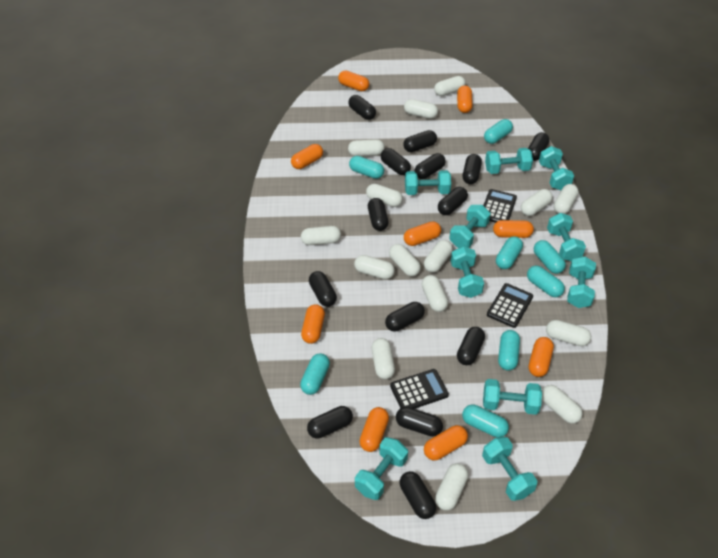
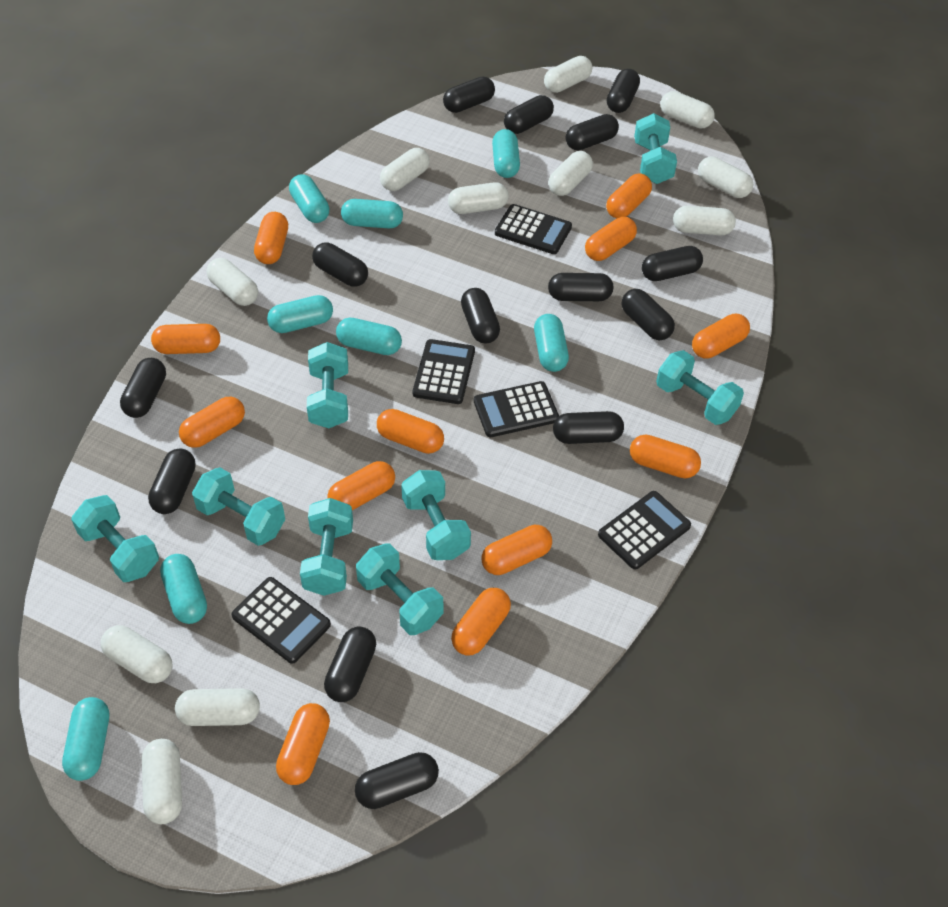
black calculator: 3 -> 5
orange capsule: 9 -> 12
turquoise dumbbell: 10 -> 8
white capsule: 15 -> 11

